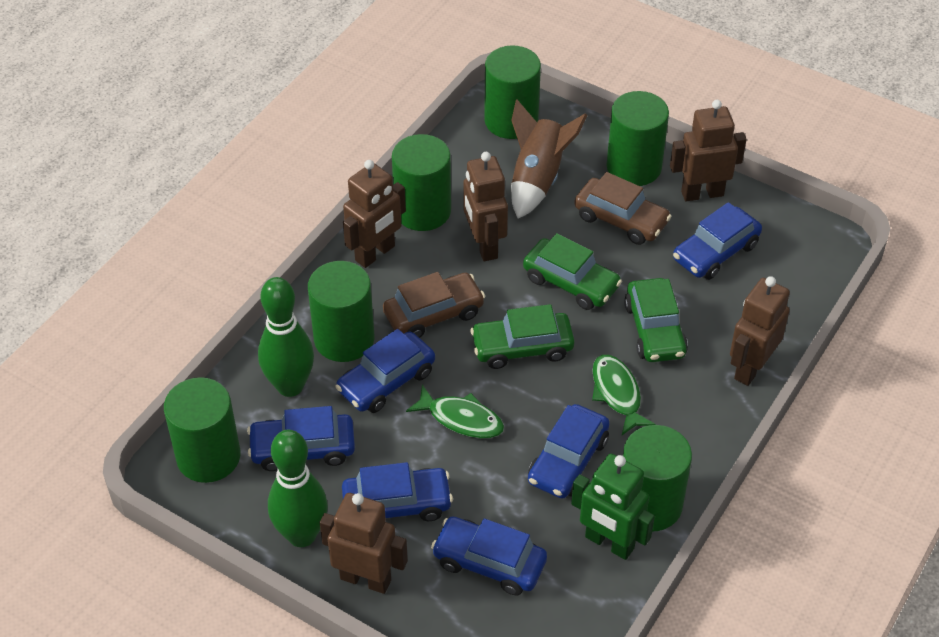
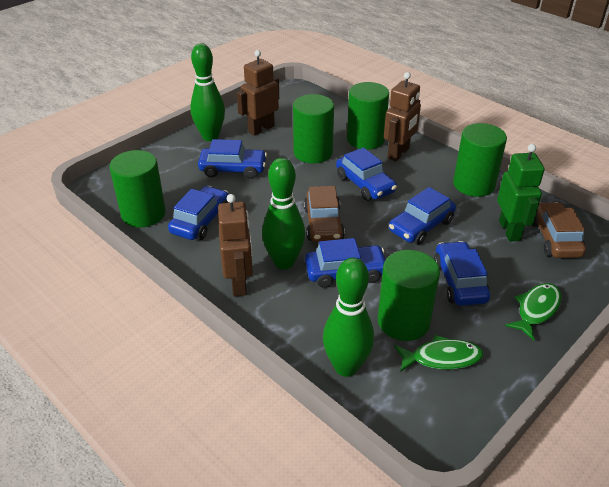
brown robot: 5 -> 3
brown rocket: 1 -> 0
green bowling pin: 2 -> 3
green car: 3 -> 0
green cylinder: 6 -> 5

